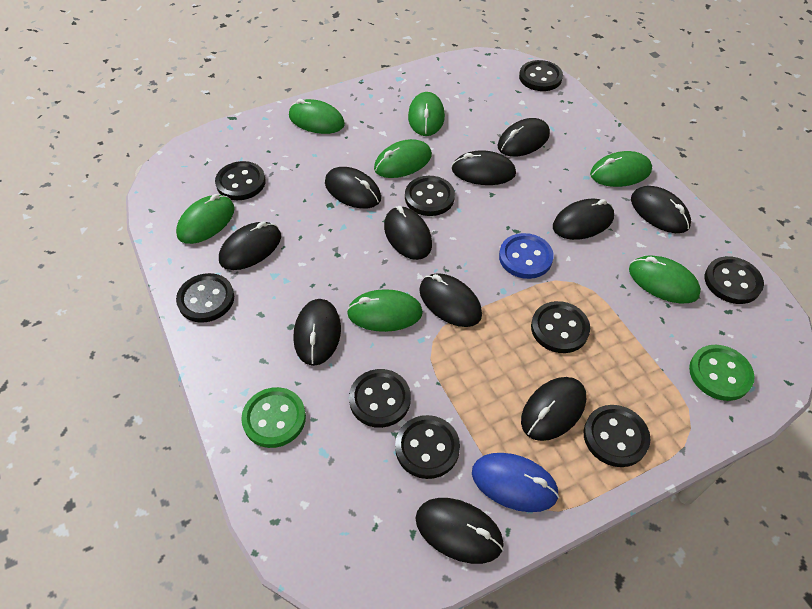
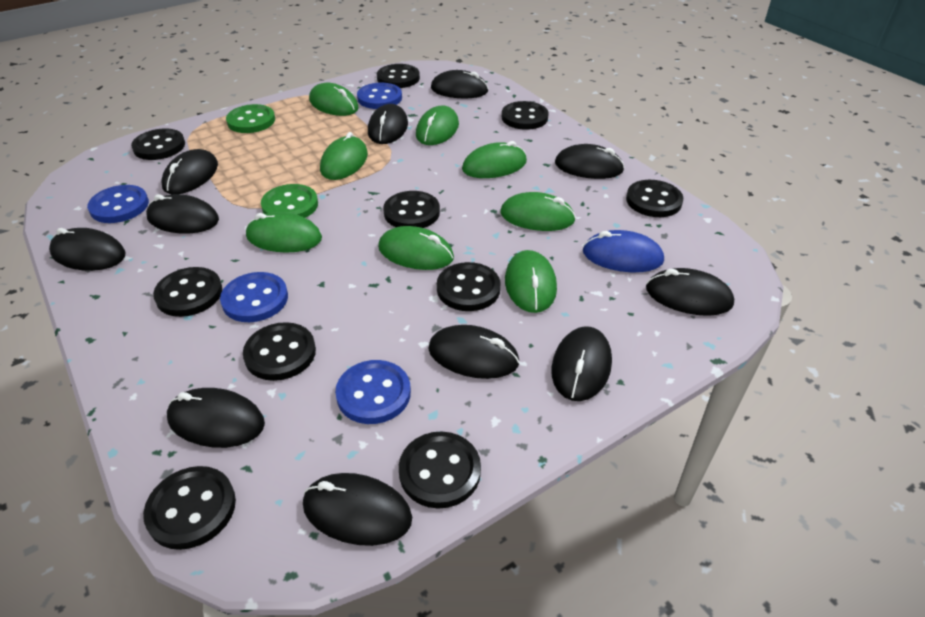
black button: 9 -> 10
blue button: 1 -> 4
green mouse: 7 -> 8

